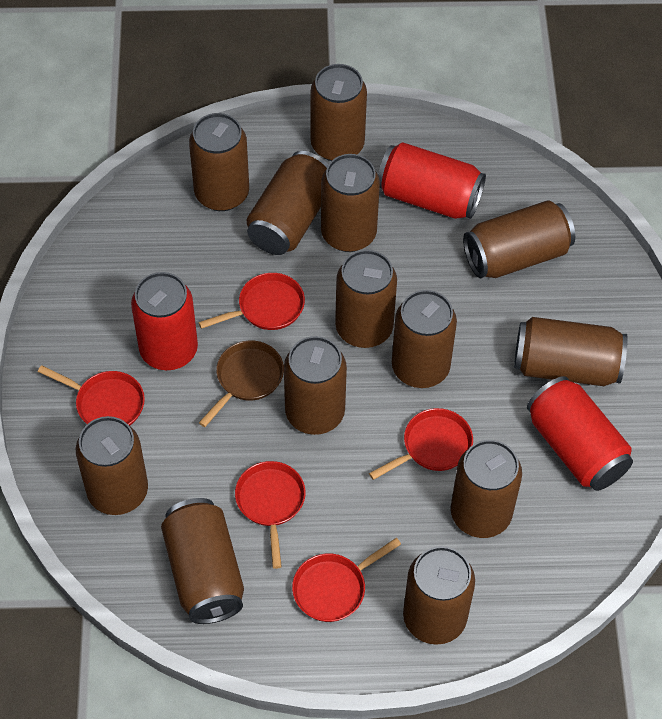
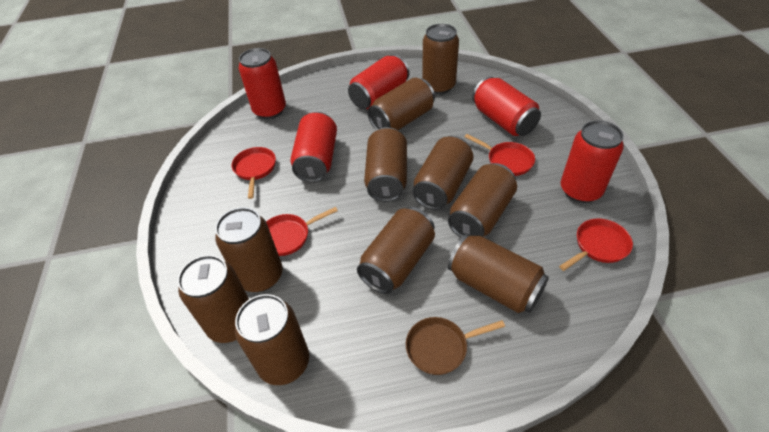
brown can: 13 -> 10
red can: 3 -> 5
red pan: 5 -> 4

